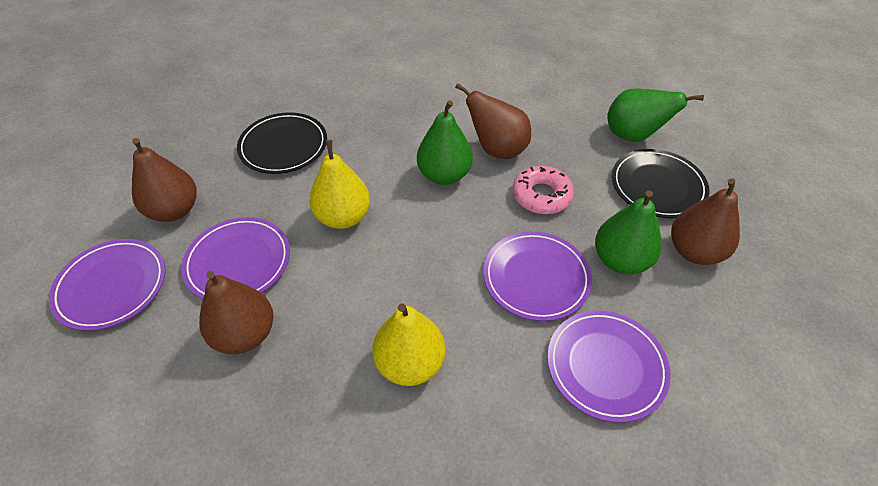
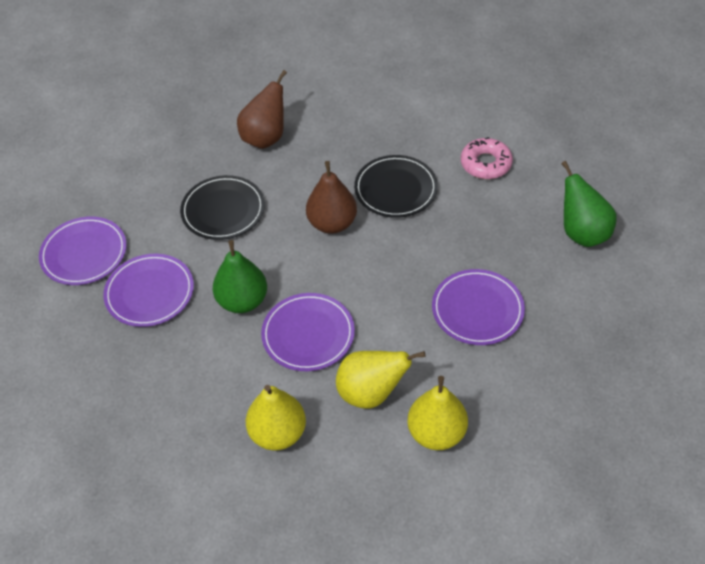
brown pear: 4 -> 2
green pear: 3 -> 2
yellow pear: 2 -> 3

